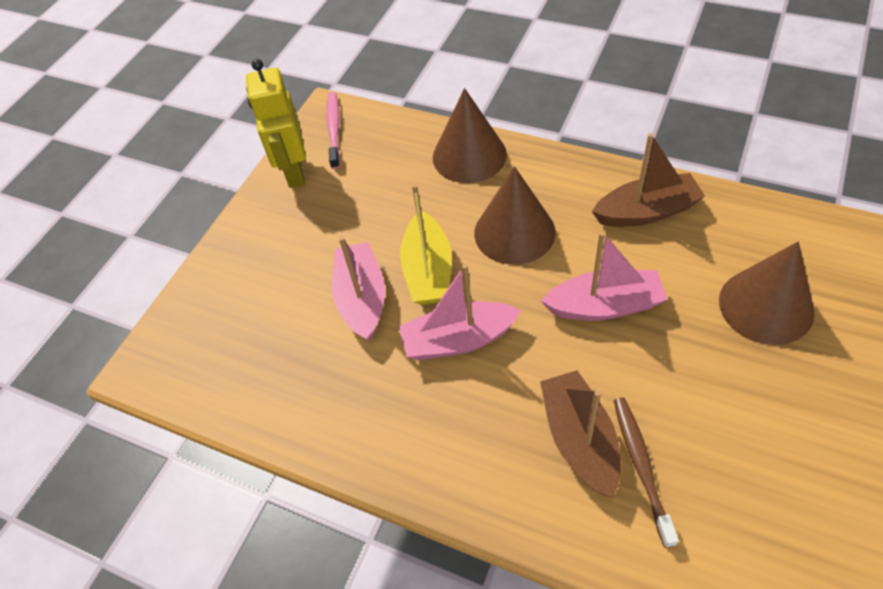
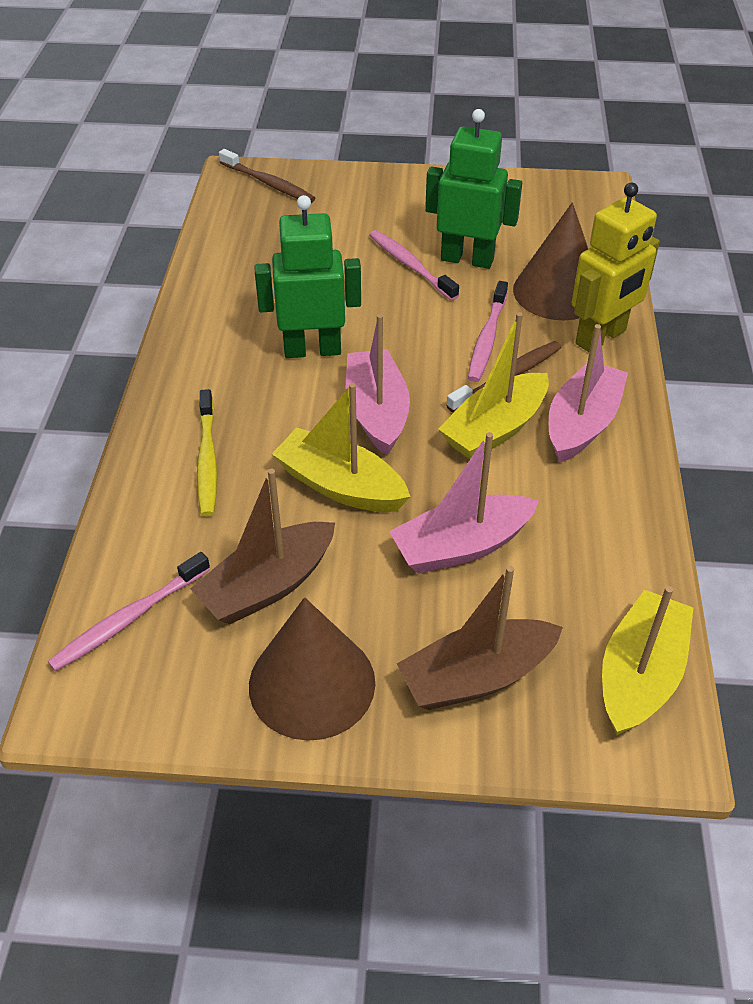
brown cone: 3 -> 2
brown toothbrush: 1 -> 2
green robot: 0 -> 2
pink toothbrush: 1 -> 3
yellow boat: 1 -> 3
yellow toothbrush: 0 -> 1

